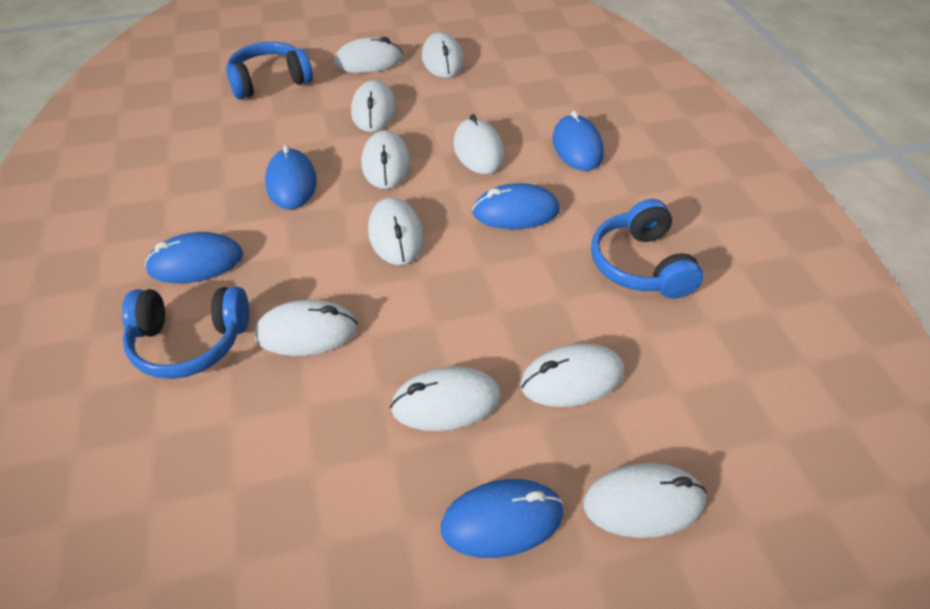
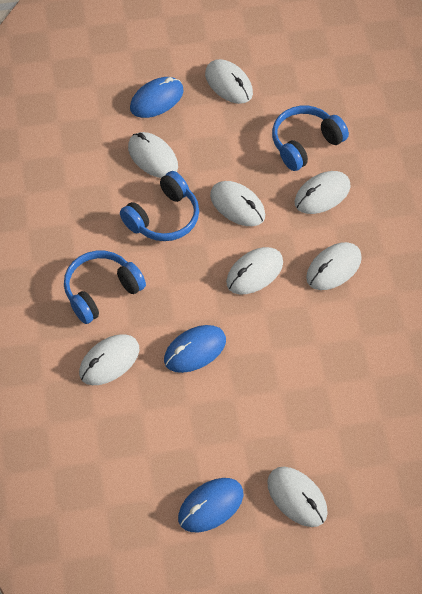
blue mouse: 5 -> 3
white mouse: 10 -> 8

